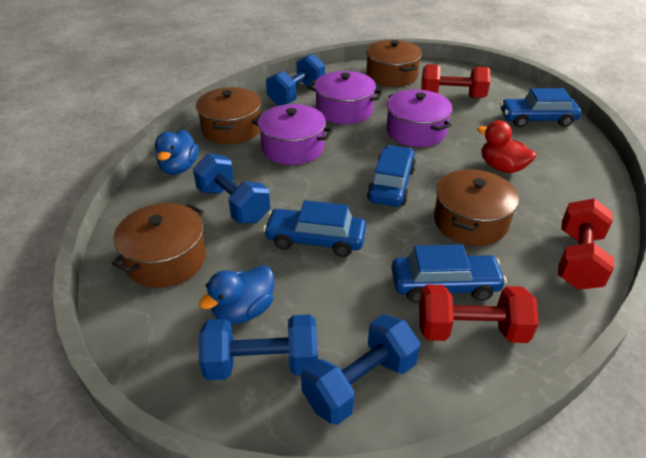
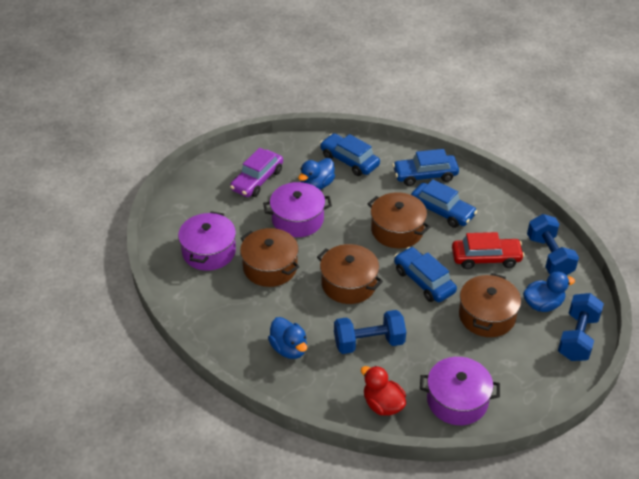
blue duck: 2 -> 3
blue dumbbell: 4 -> 3
purple car: 0 -> 1
red car: 0 -> 1
red dumbbell: 3 -> 0

